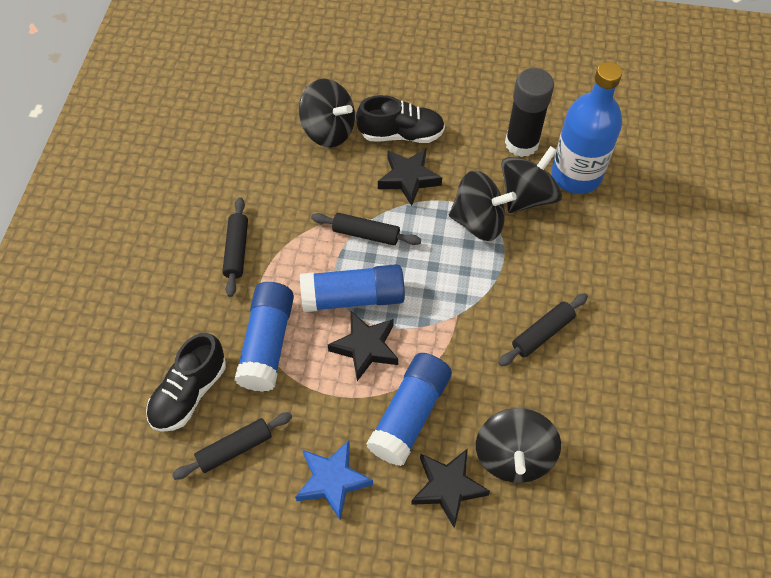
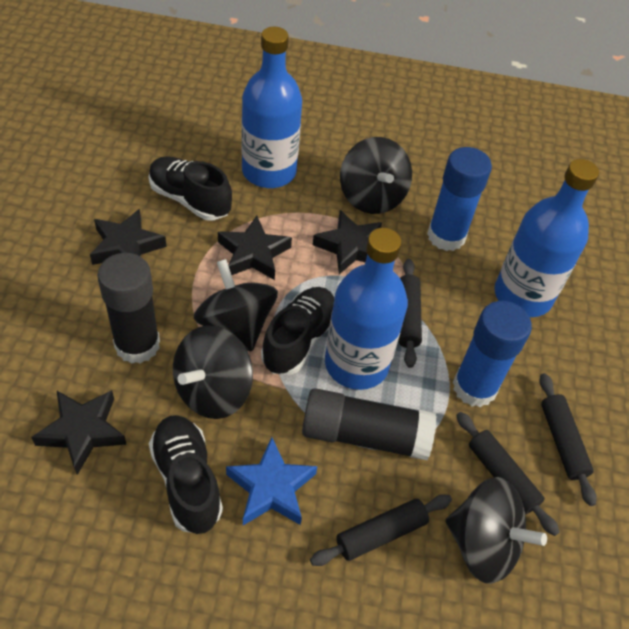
black glue stick: 1 -> 2
black shoe: 2 -> 3
black star: 3 -> 4
blue bottle: 1 -> 3
blue glue stick: 3 -> 2

